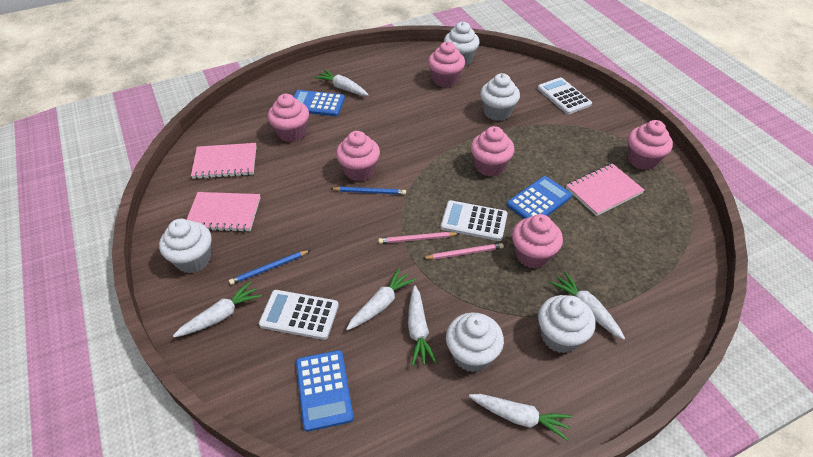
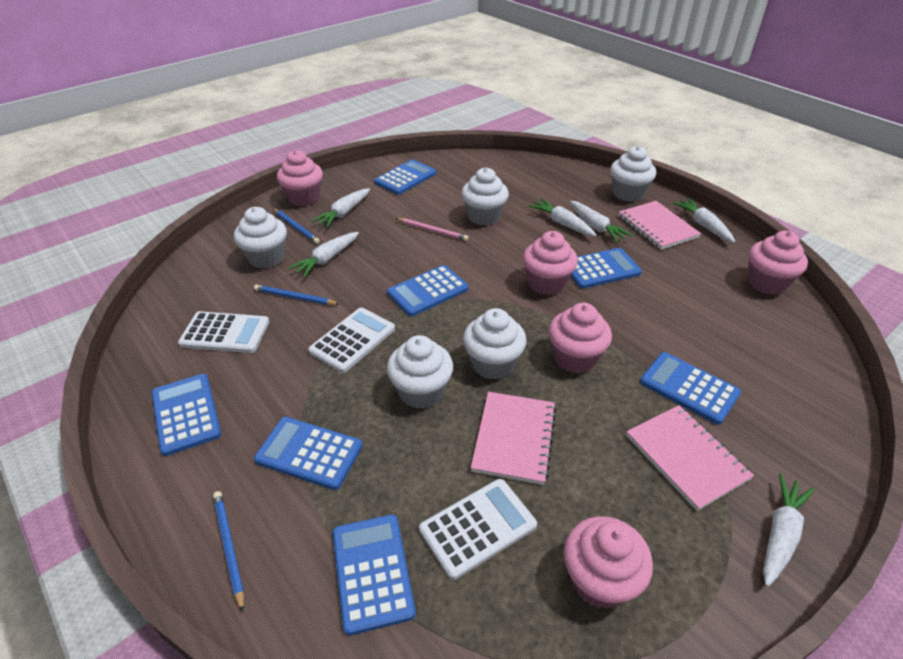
blue calculator: 3 -> 7
blue pencil: 2 -> 3
pink cupcake: 6 -> 5
pink pencil: 2 -> 1

